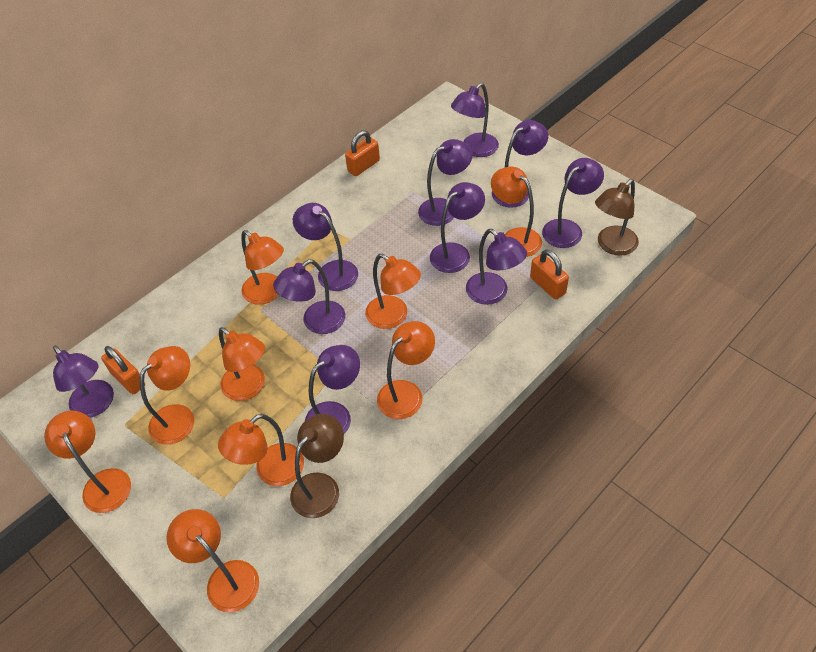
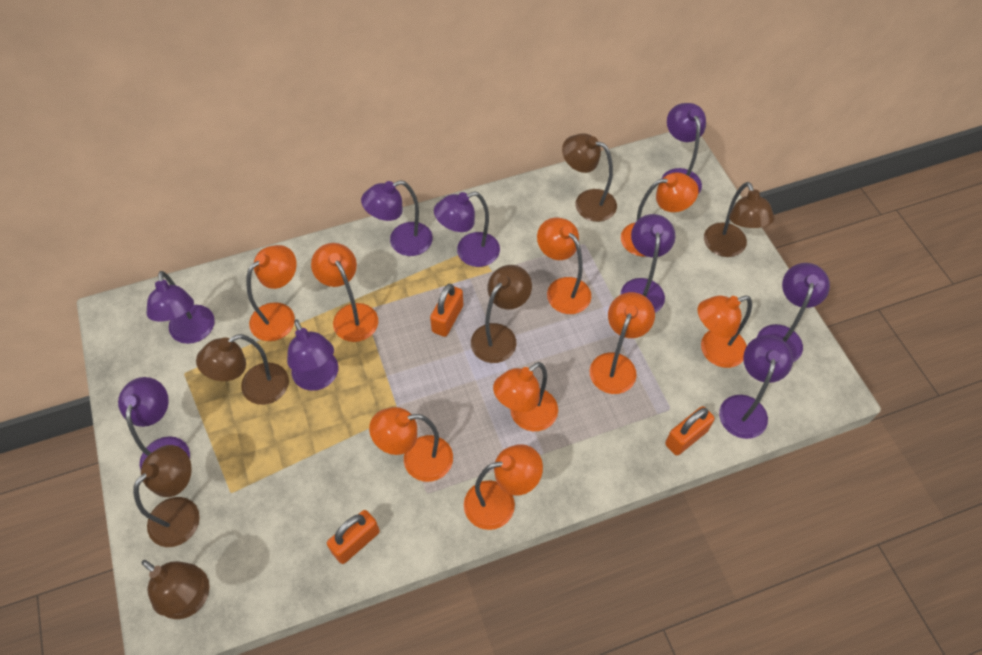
brown lamp: 2 -> 6
purple lamp: 10 -> 9

